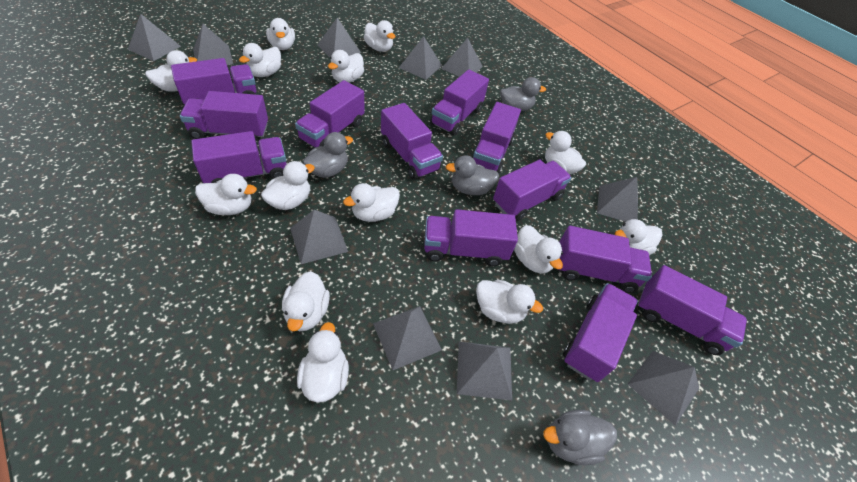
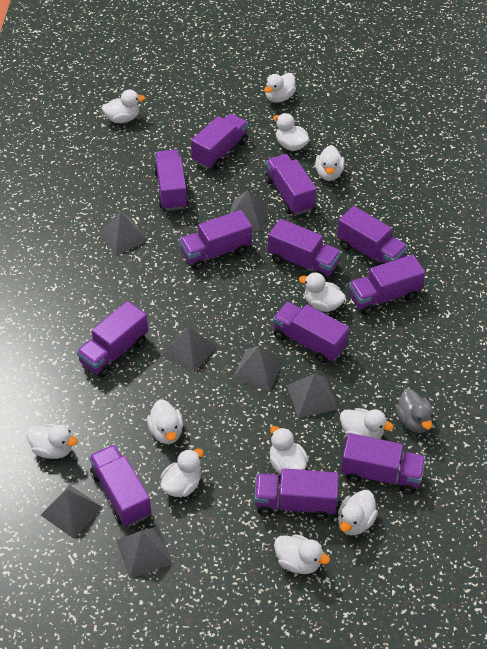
grey duck: 4 -> 1
grey pyramid: 10 -> 7
white duck: 14 -> 12

